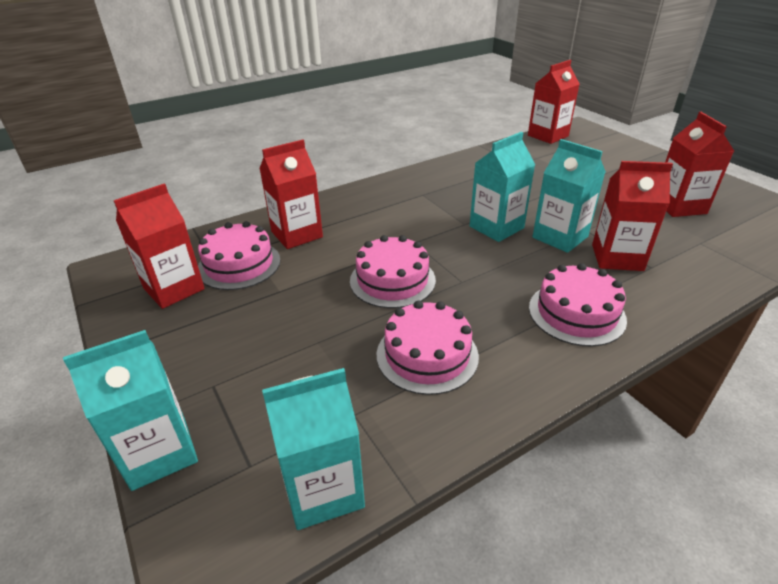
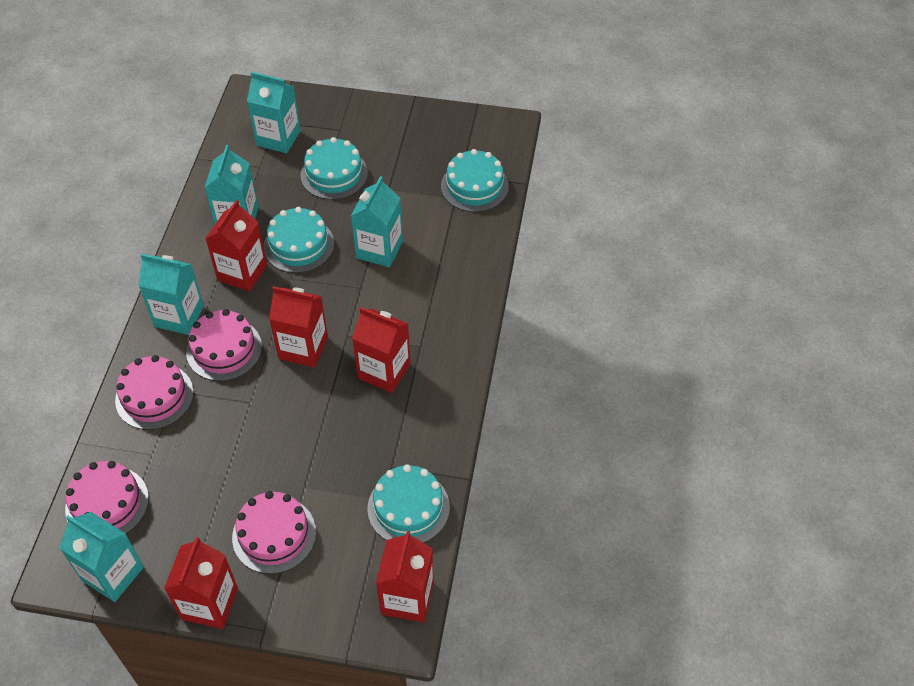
turquoise cake: 0 -> 4
turquoise carton: 4 -> 5

